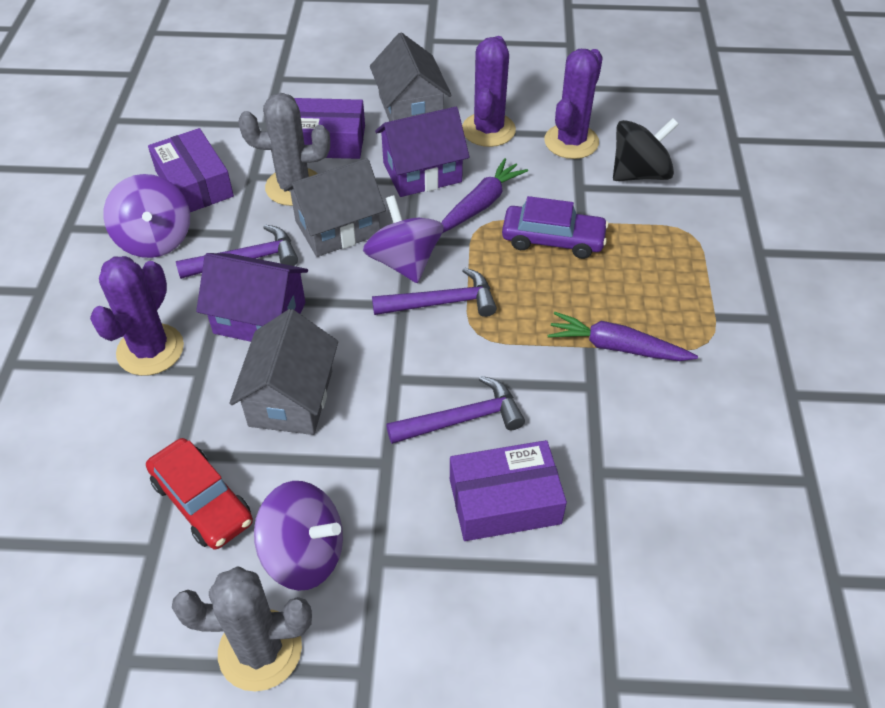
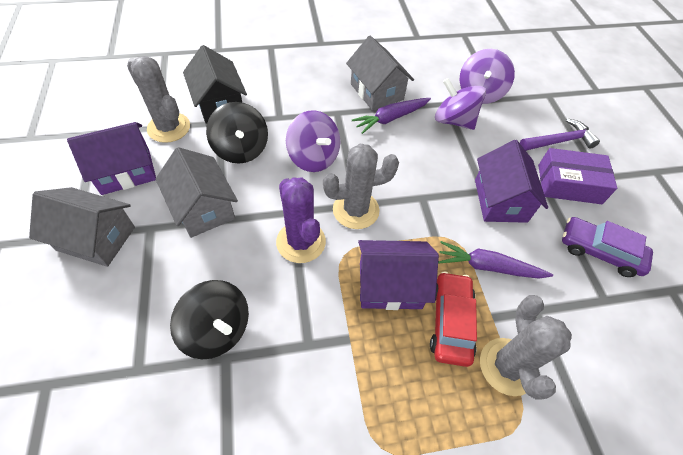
black house: 0 -> 1
black spinning top: 1 -> 2
grey cactus: 2 -> 3
purple box: 3 -> 1
purple cactus: 3 -> 1
purple hammer: 3 -> 1
purple house: 2 -> 3

